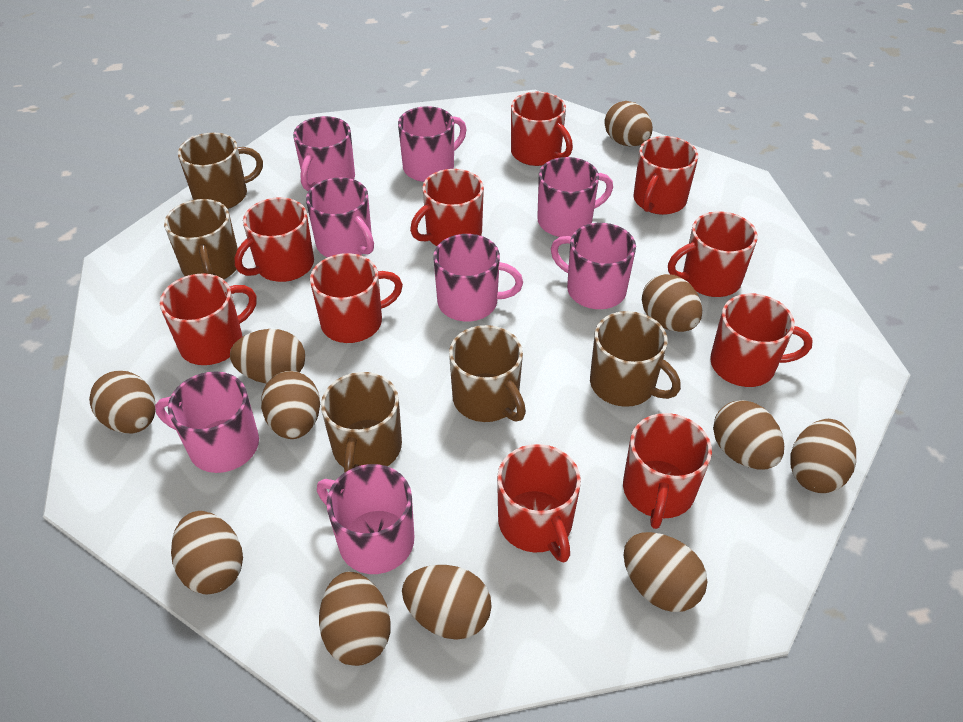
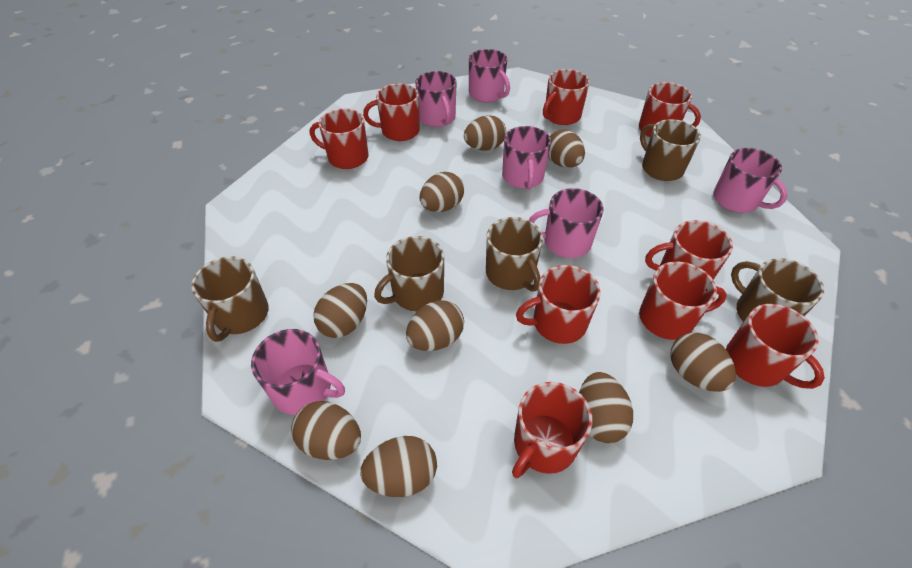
brown egg: 11 -> 9
pink mug: 8 -> 6
red mug: 10 -> 9

